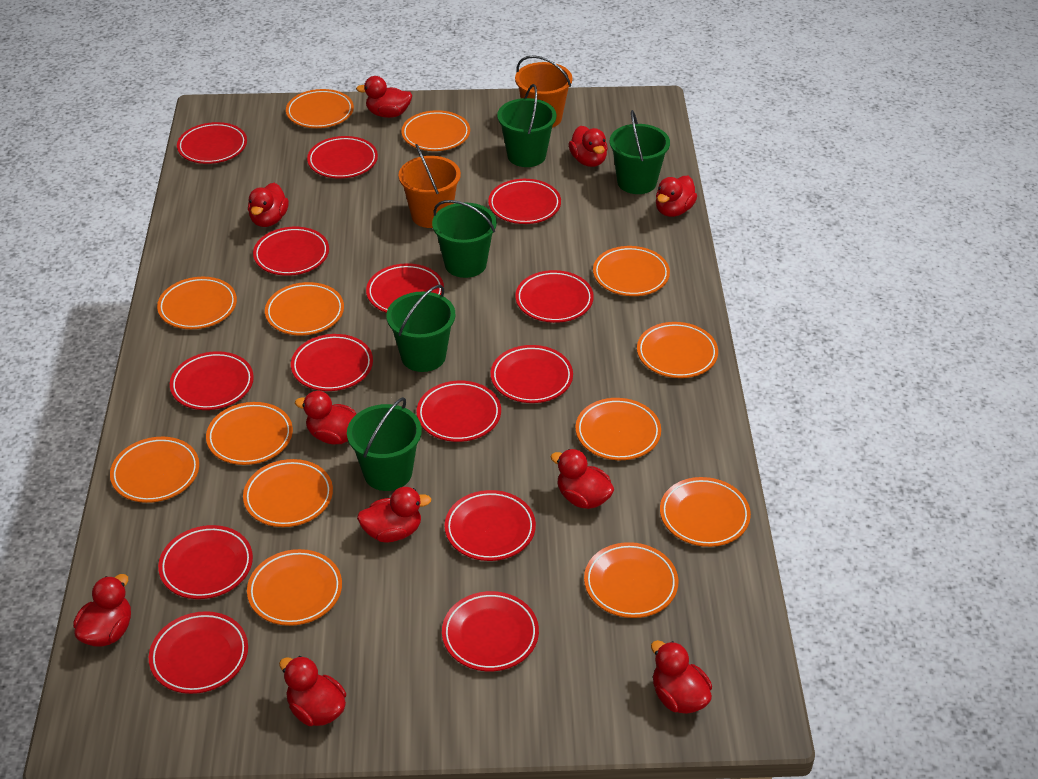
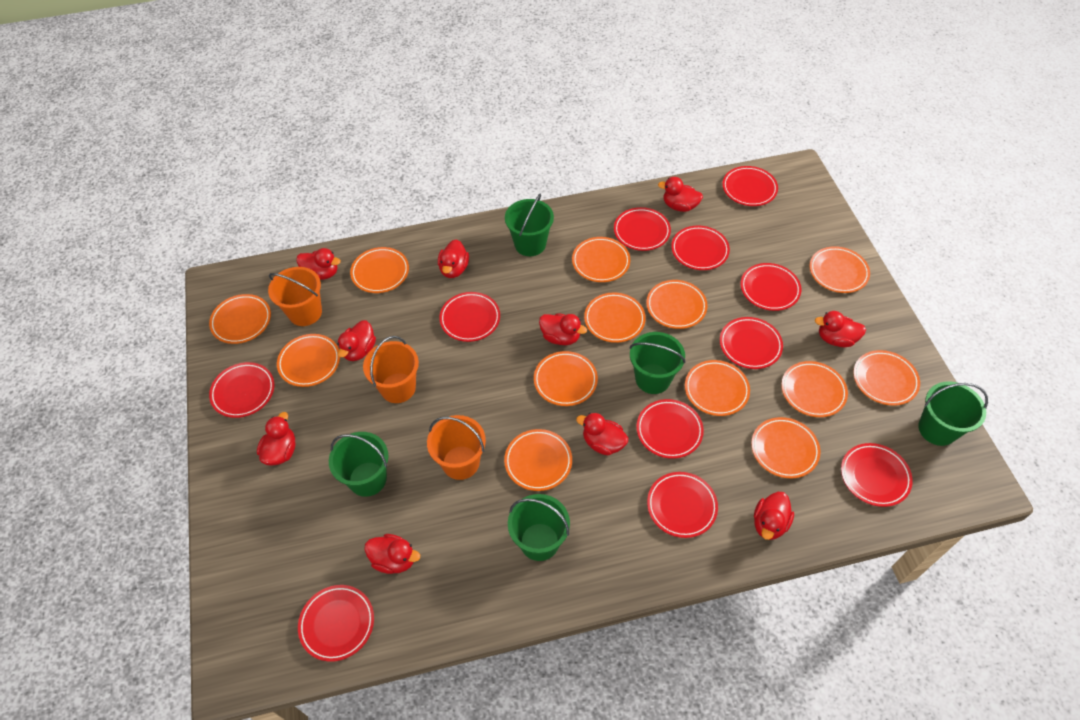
orange bucket: 2 -> 3
red plate: 14 -> 11

